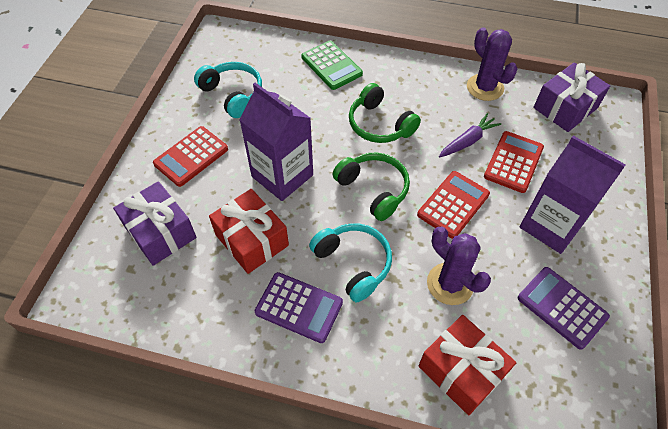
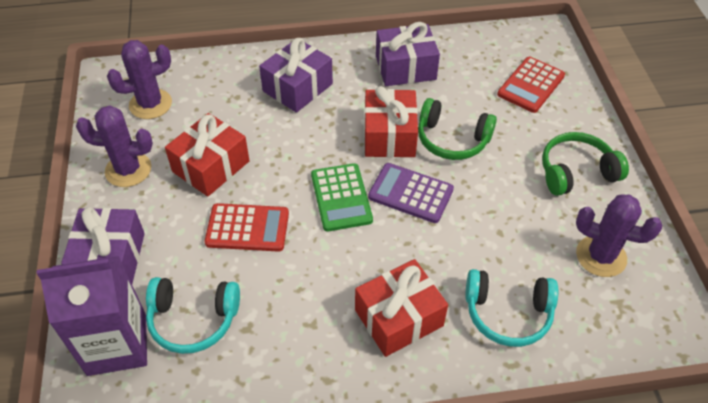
purple cactus: 2 -> 3
purple calculator: 2 -> 1
purple carrot: 1 -> 0
purple carton: 2 -> 1
purple gift: 2 -> 3
red calculator: 3 -> 2
red gift: 2 -> 3

